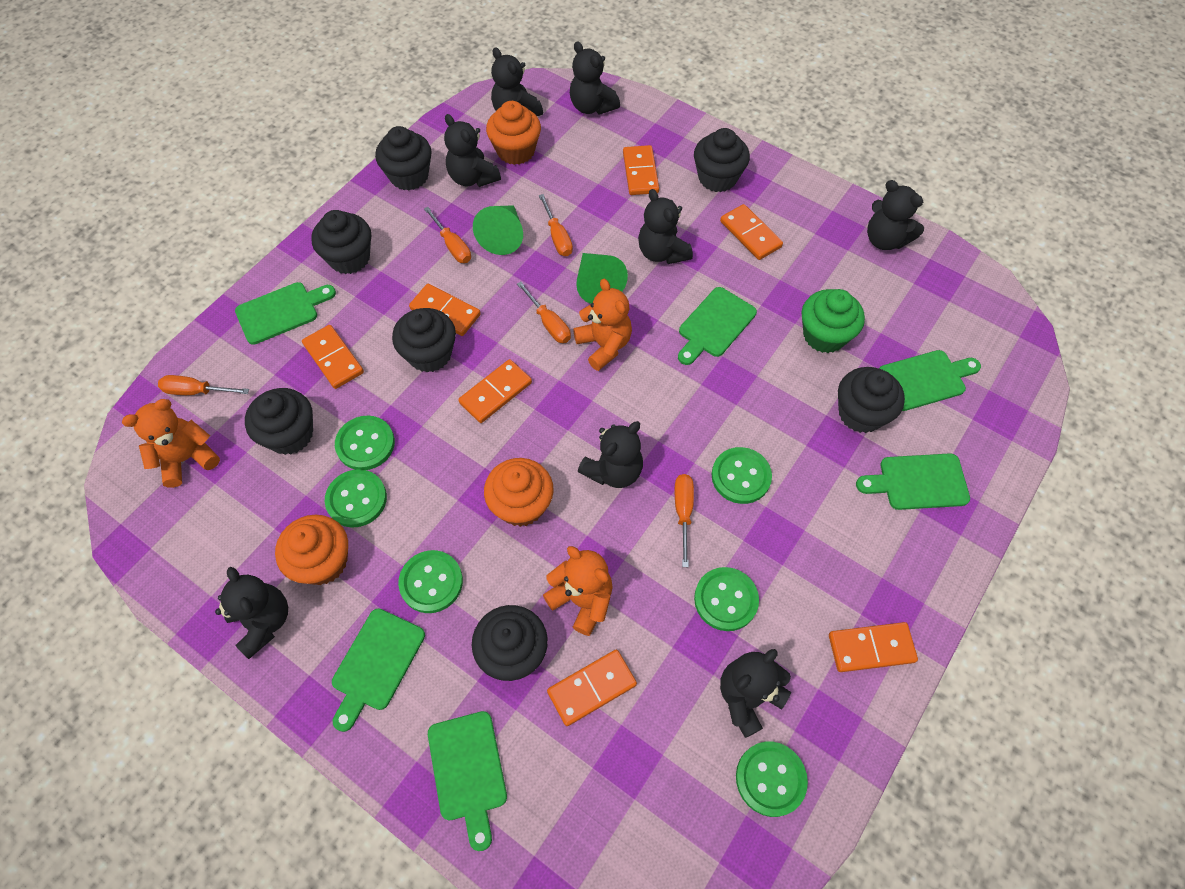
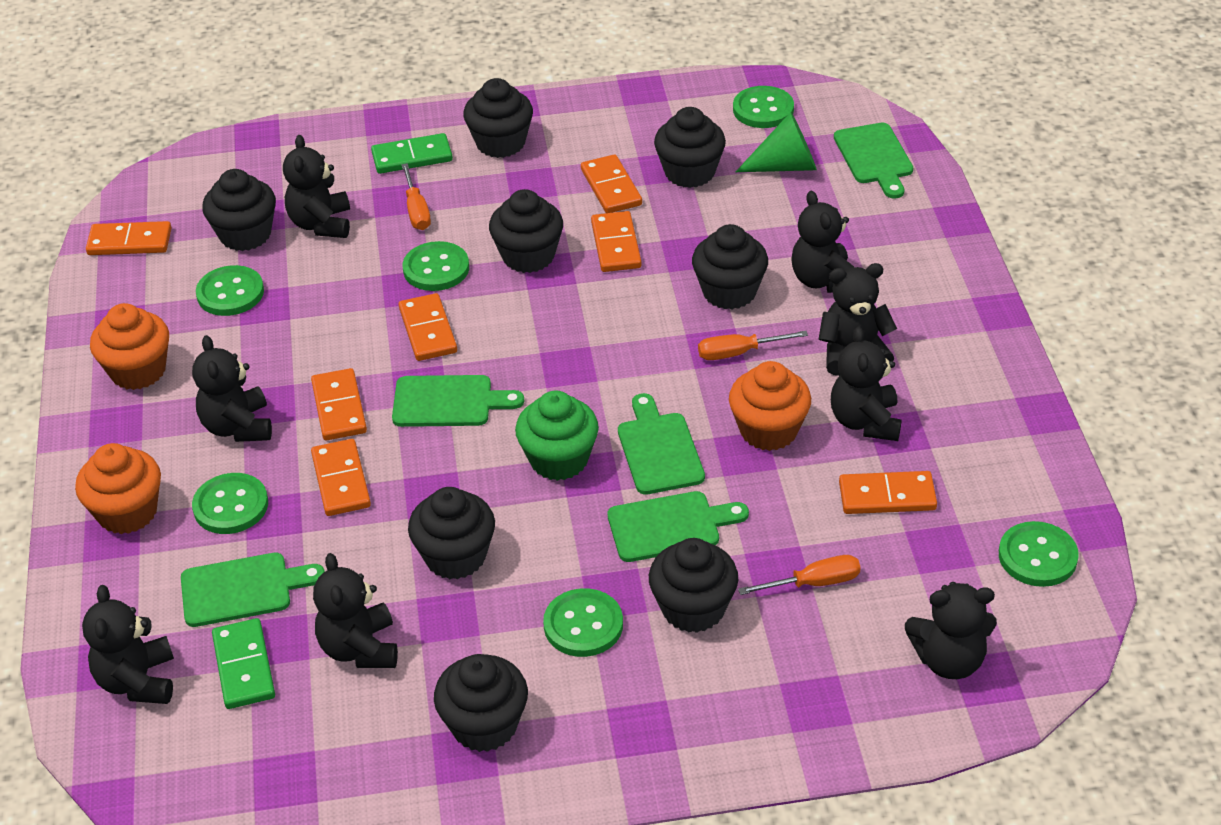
black cupcake: 7 -> 8
green cone: 2 -> 1
green cutting board: 6 -> 5
green domino: 0 -> 2
orange screwdriver: 5 -> 3
orange teddy bear: 3 -> 0

